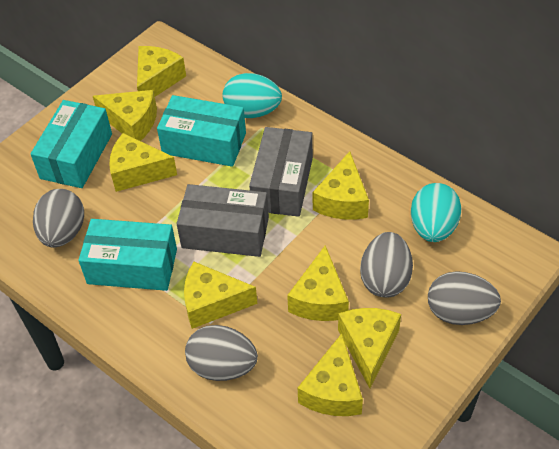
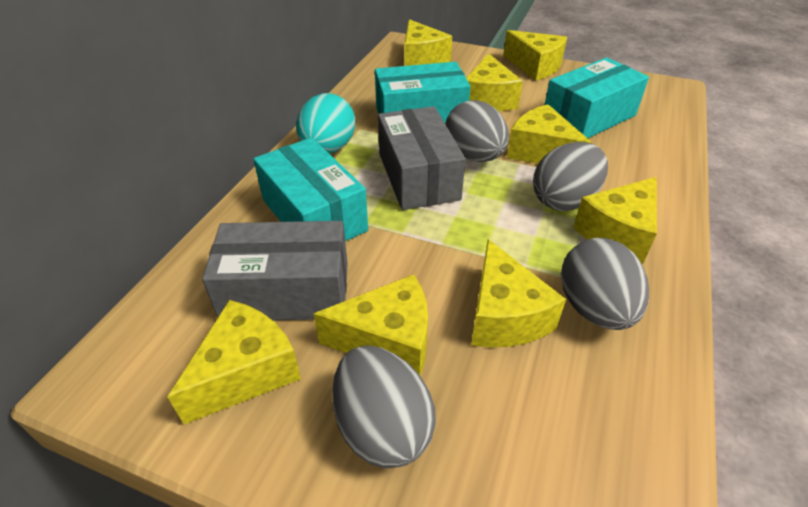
turquoise egg: 2 -> 1

